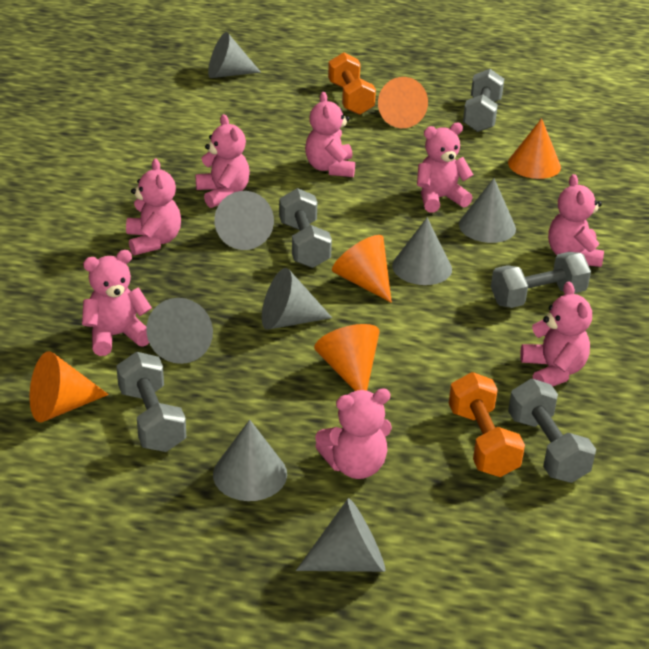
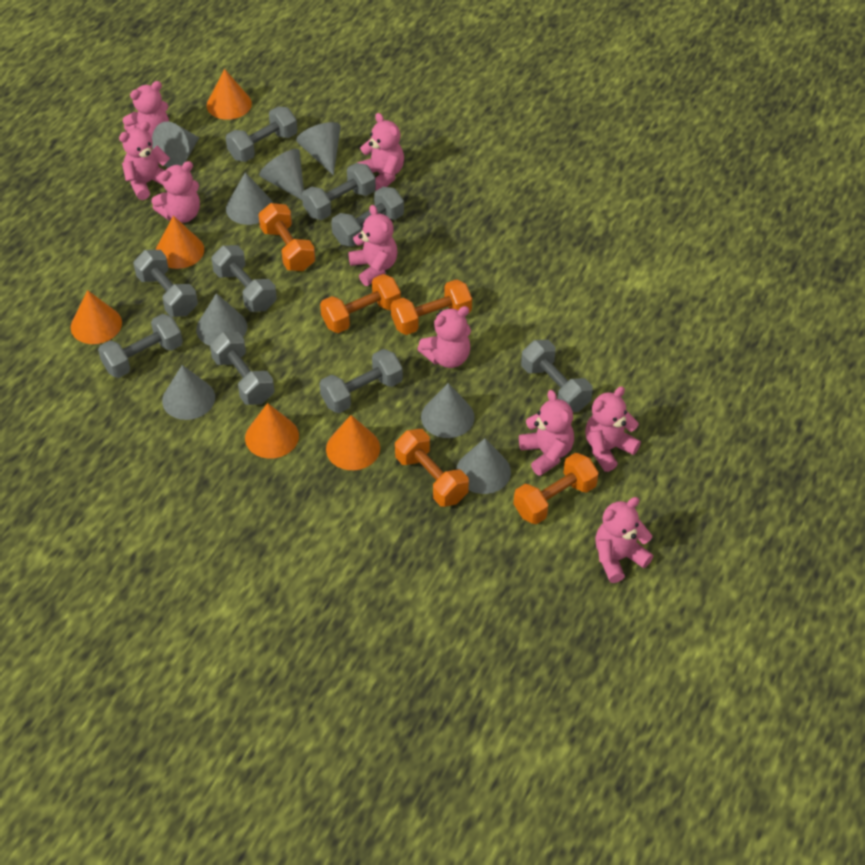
grey dumbbell: 5 -> 9
orange dumbbell: 2 -> 5
pink teddy bear: 8 -> 9

